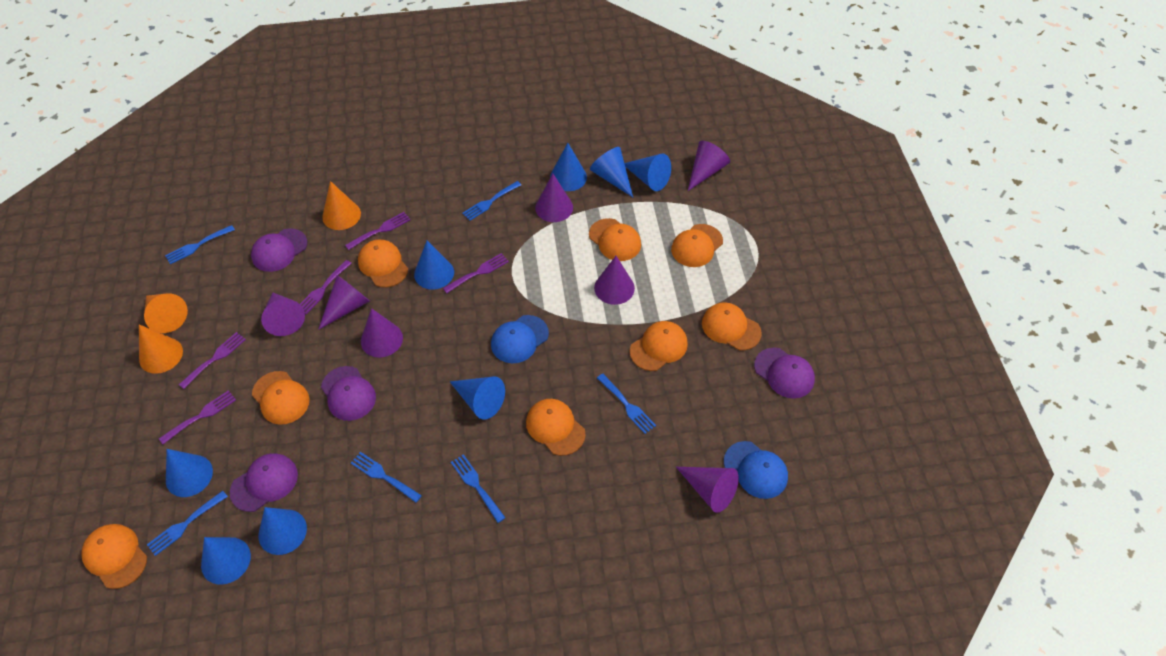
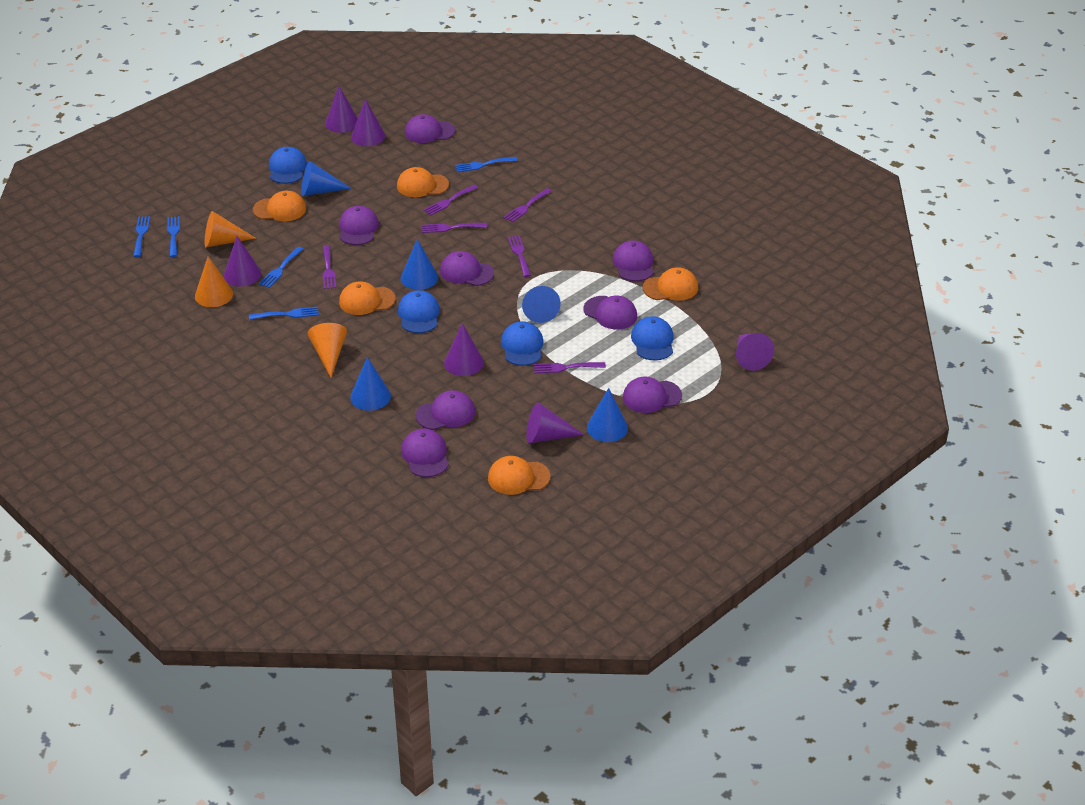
blue cap: 2 -> 4
blue cone: 8 -> 5
blue fork: 6 -> 5
orange cap: 8 -> 5
purple cap: 4 -> 8
purple cone: 7 -> 6
purple fork: 5 -> 6

